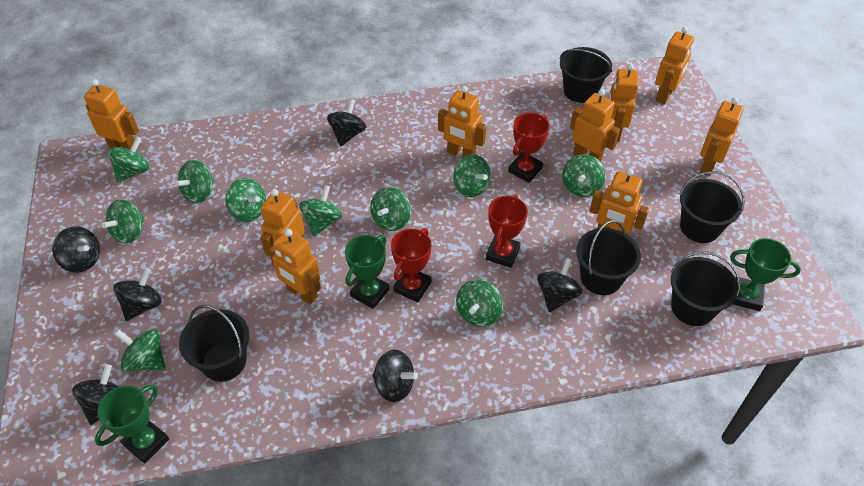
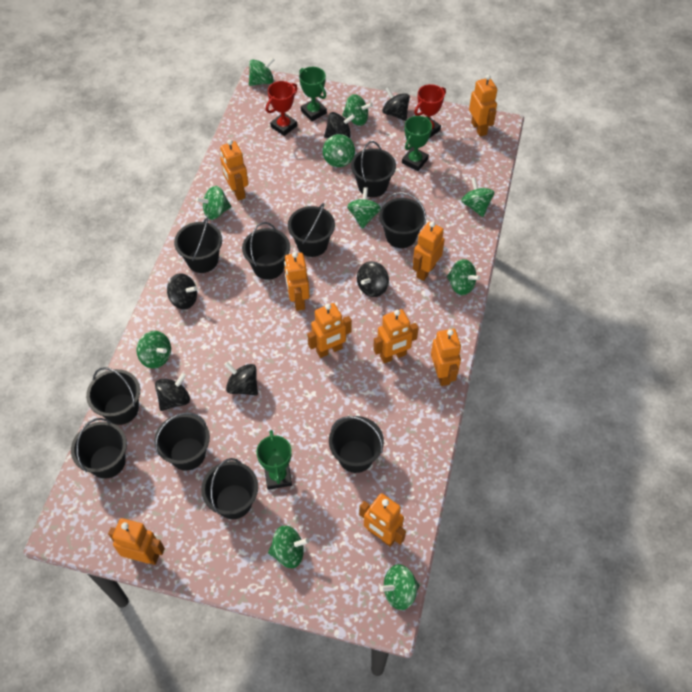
black bucket: 5 -> 10
red trophy: 3 -> 2

